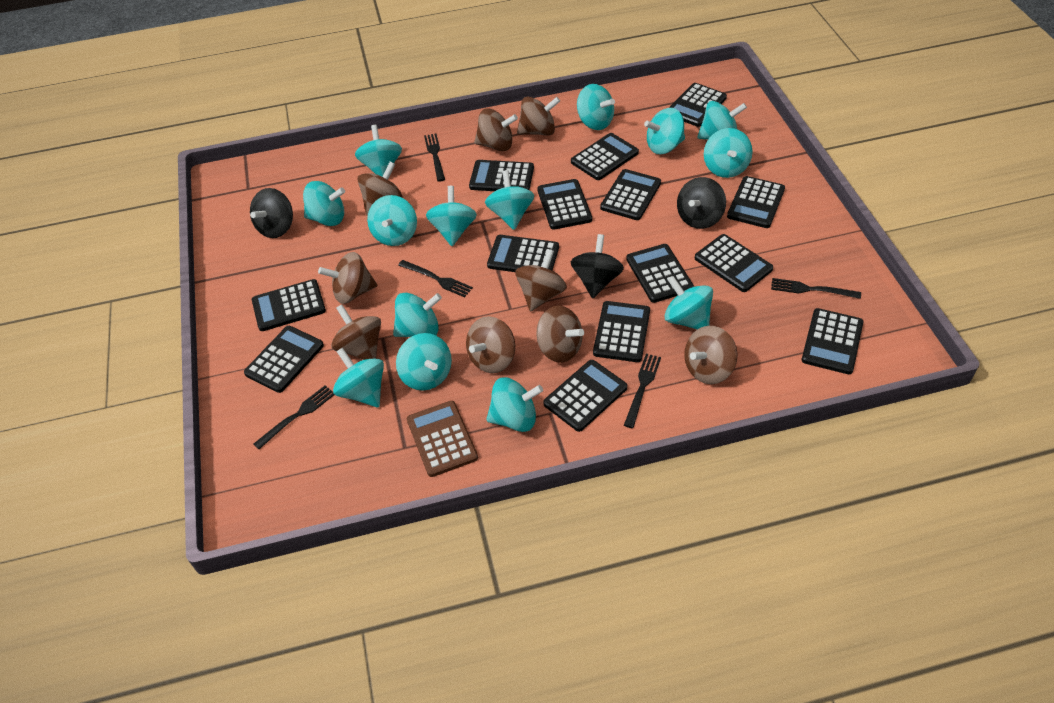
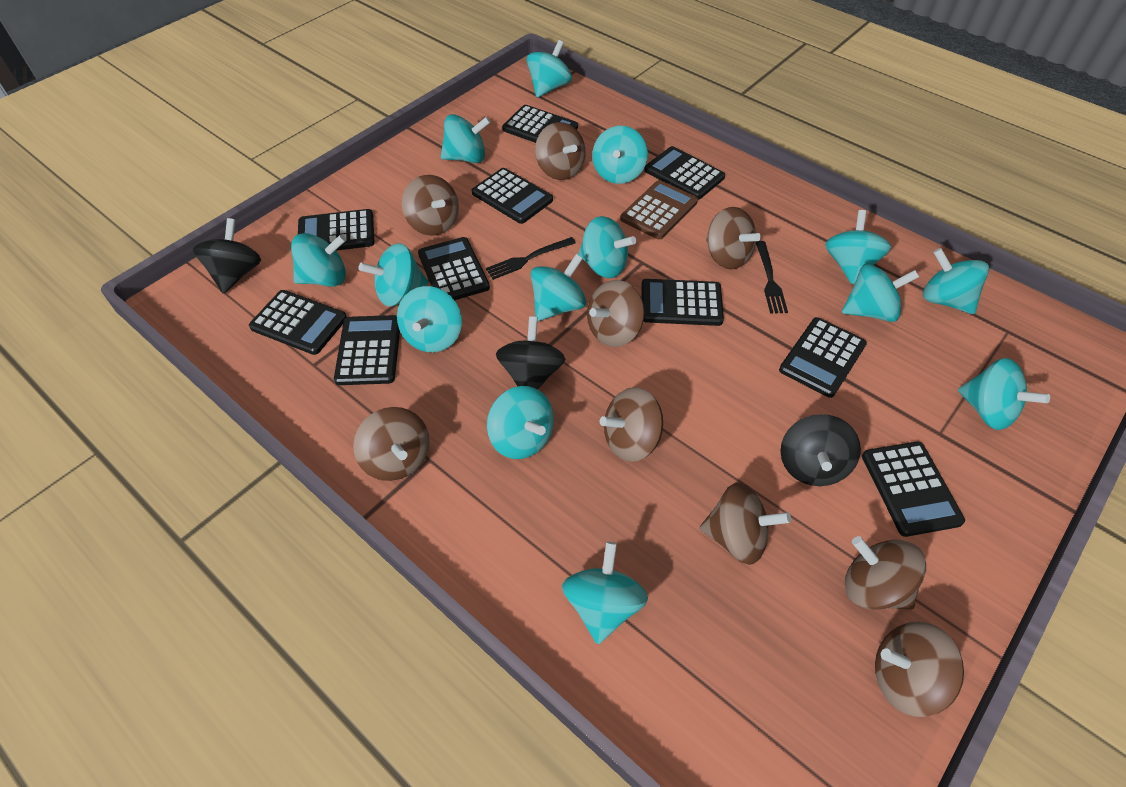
black calculator: 14 -> 10
black fork: 5 -> 2

